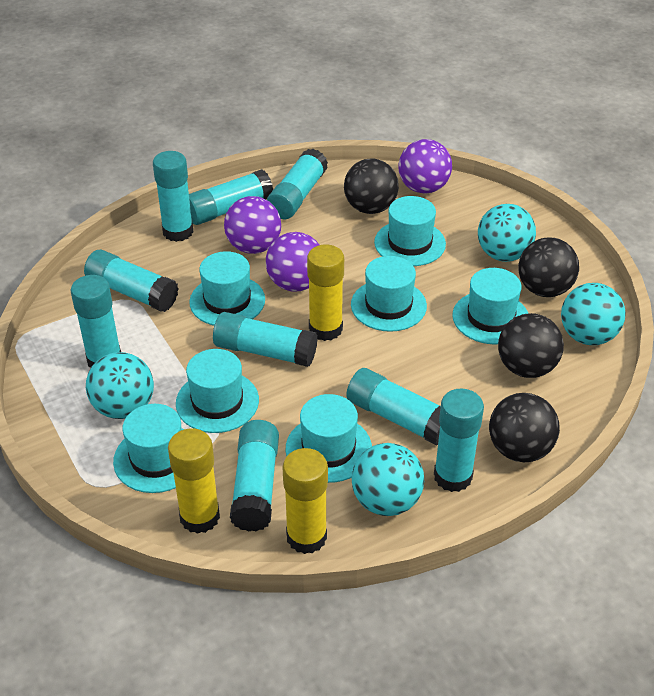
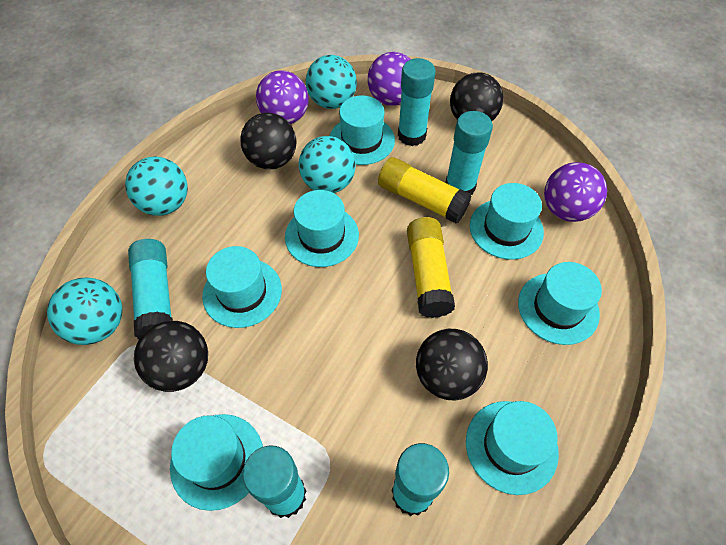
turquoise glue stick: 9 -> 5
yellow glue stick: 3 -> 2

